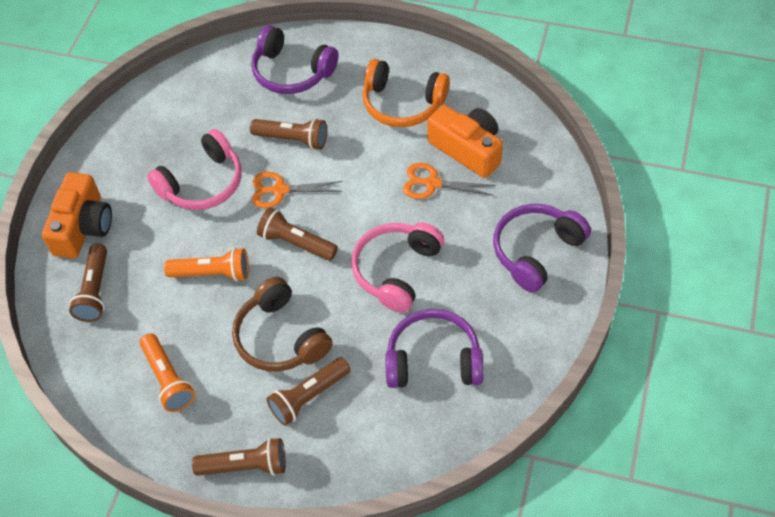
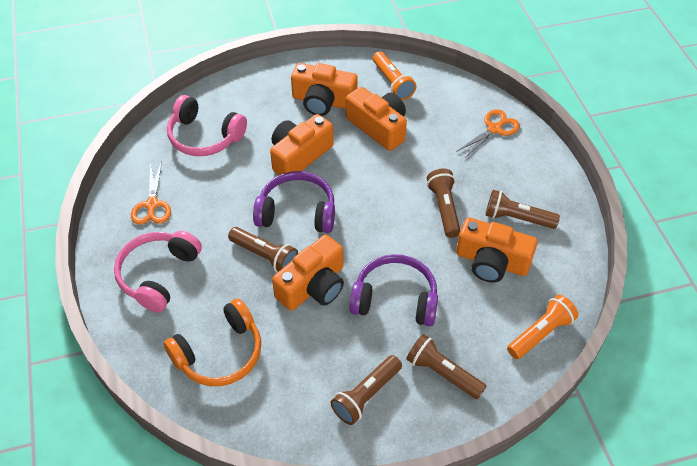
brown headphones: 1 -> 0
orange camera: 2 -> 5
purple headphones: 3 -> 2

